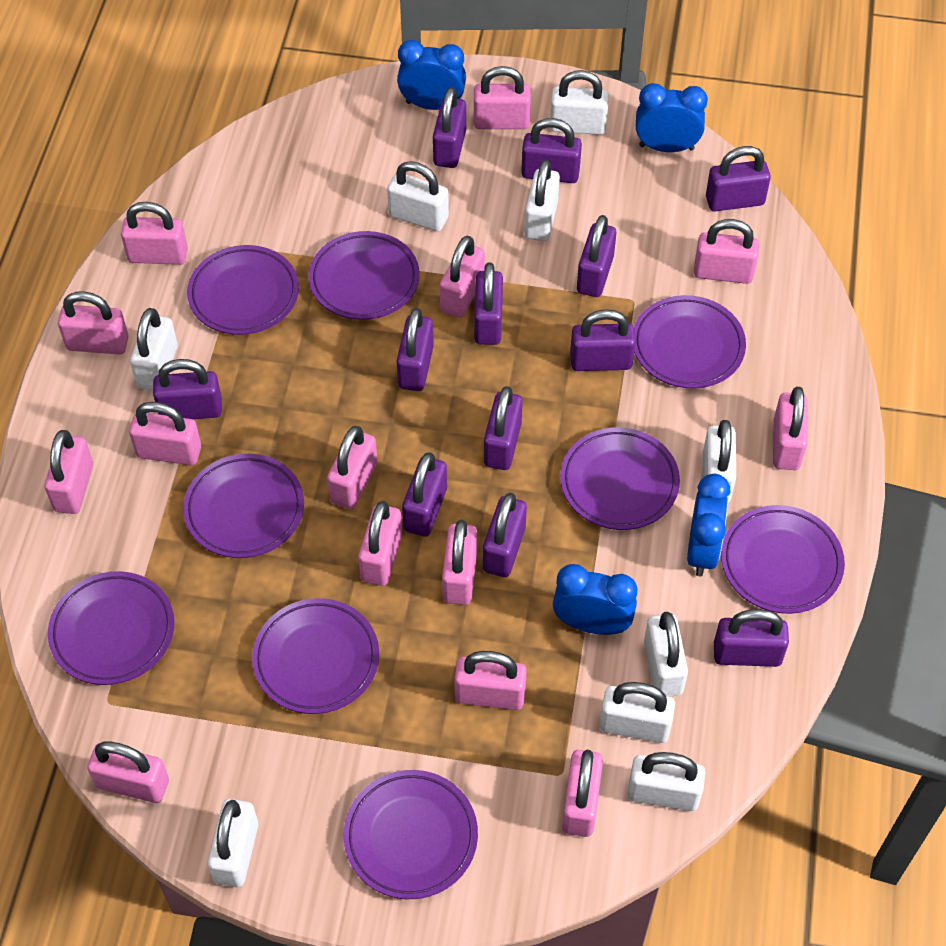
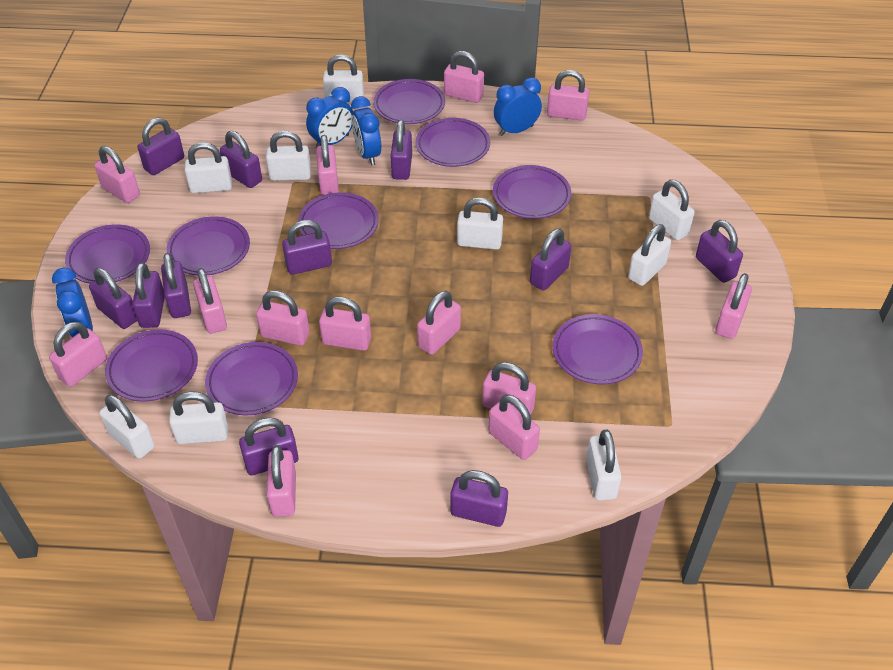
pink padlock: 14 -> 13
purple padlock: 12 -> 11

